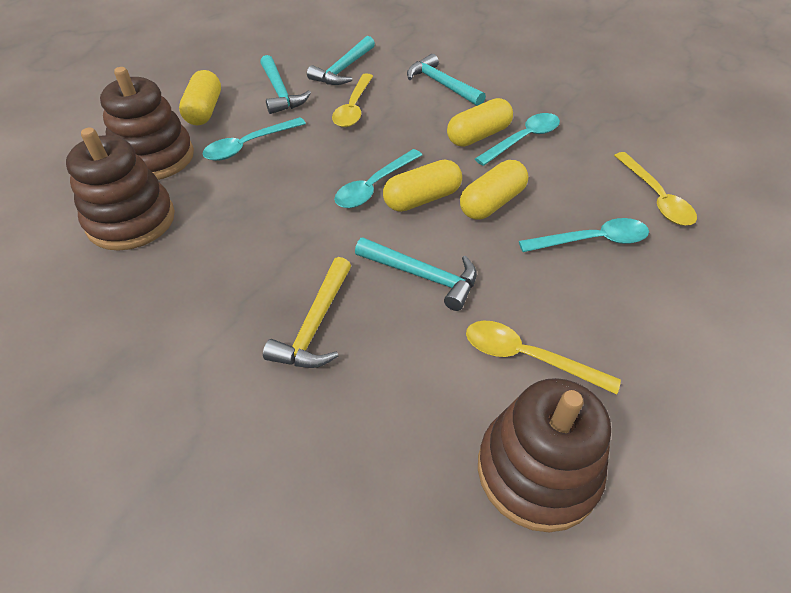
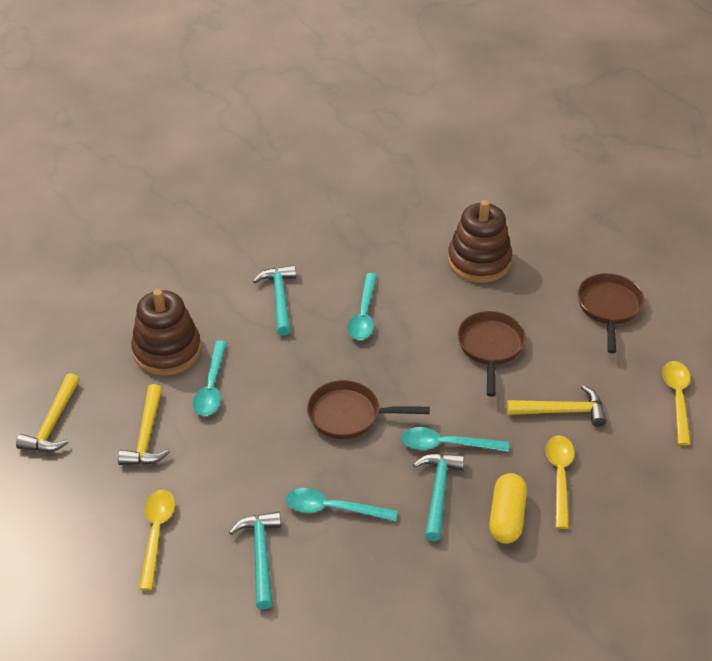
brown pan: 0 -> 3
brown stacking toy: 3 -> 2
turquoise hammer: 4 -> 3
yellow capsule: 4 -> 1
yellow hammer: 1 -> 3

